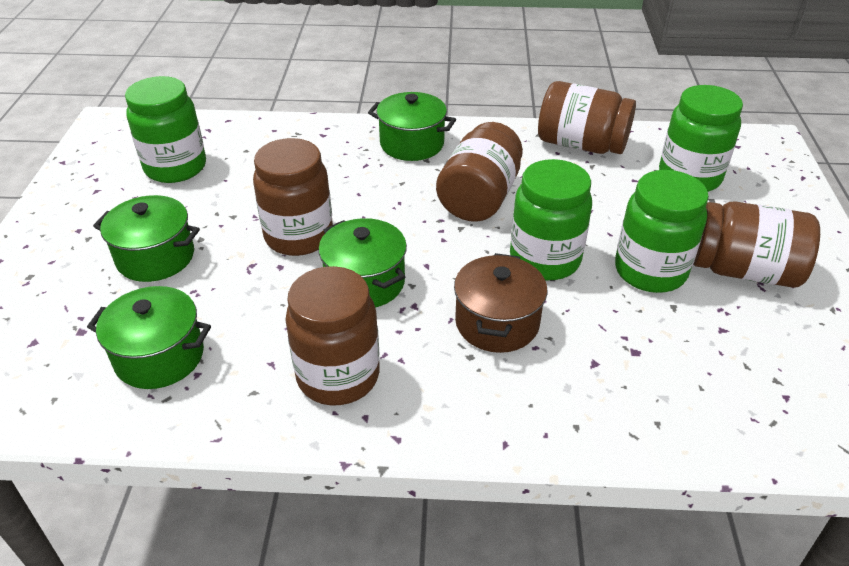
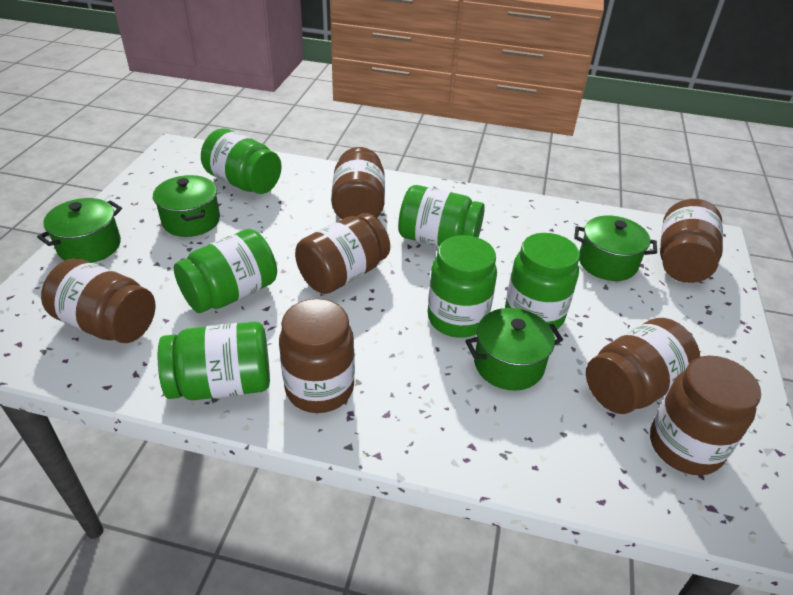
brown jar: 5 -> 7
brown pot: 1 -> 0
green jar: 4 -> 6

